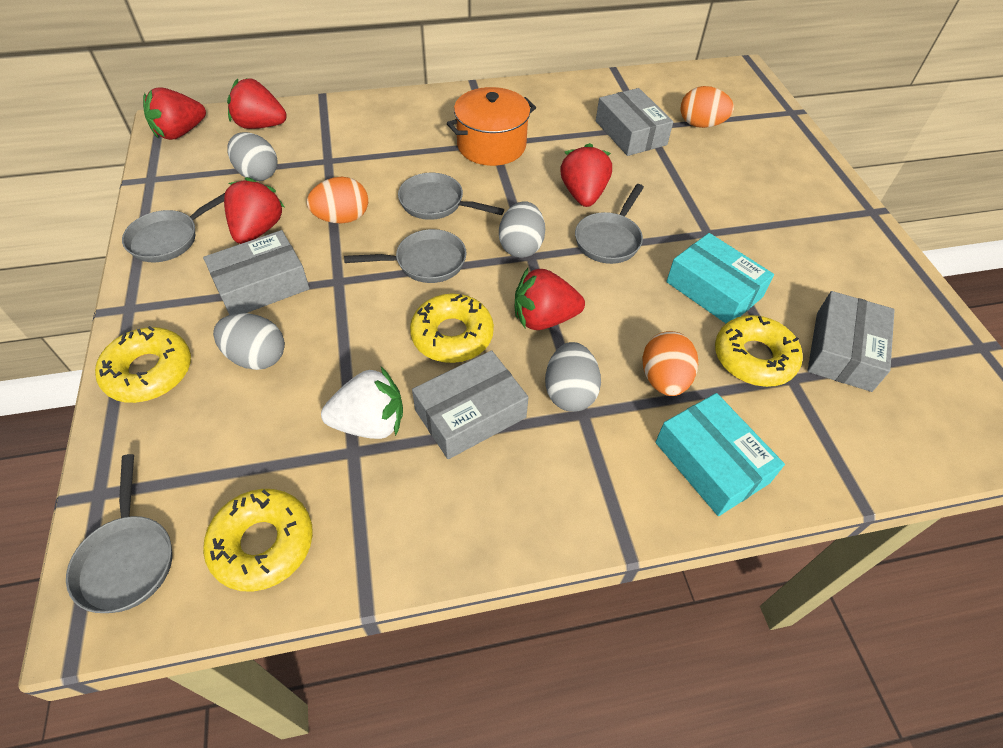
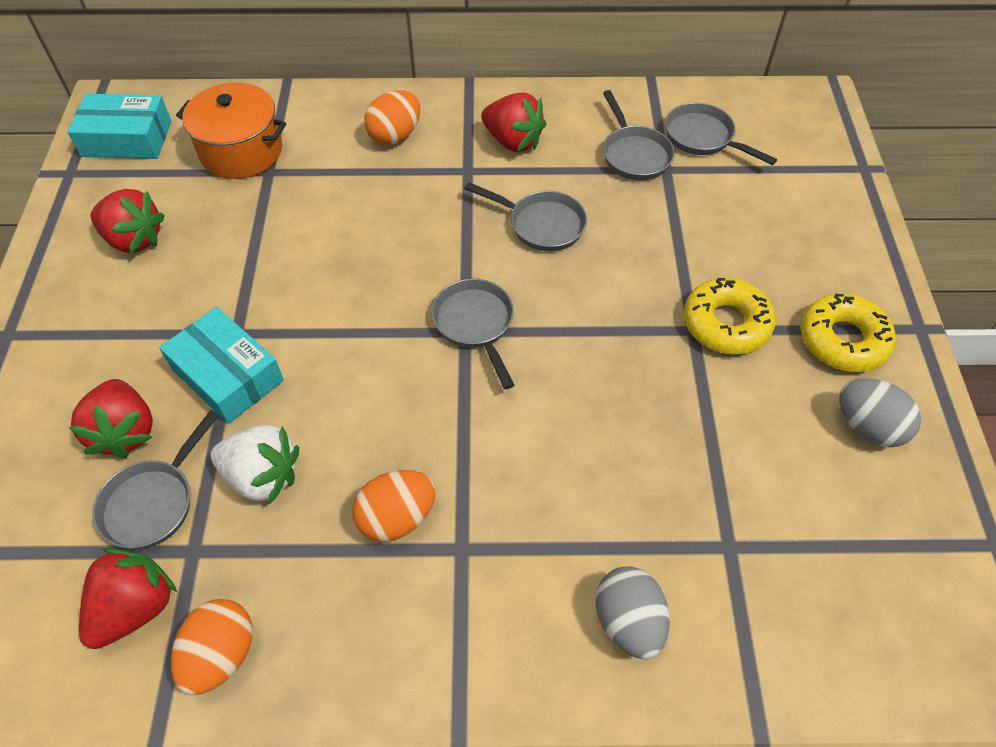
grey box: 4 -> 0
grey egg: 4 -> 2
red strawberry: 5 -> 4
yellow donut: 4 -> 2

